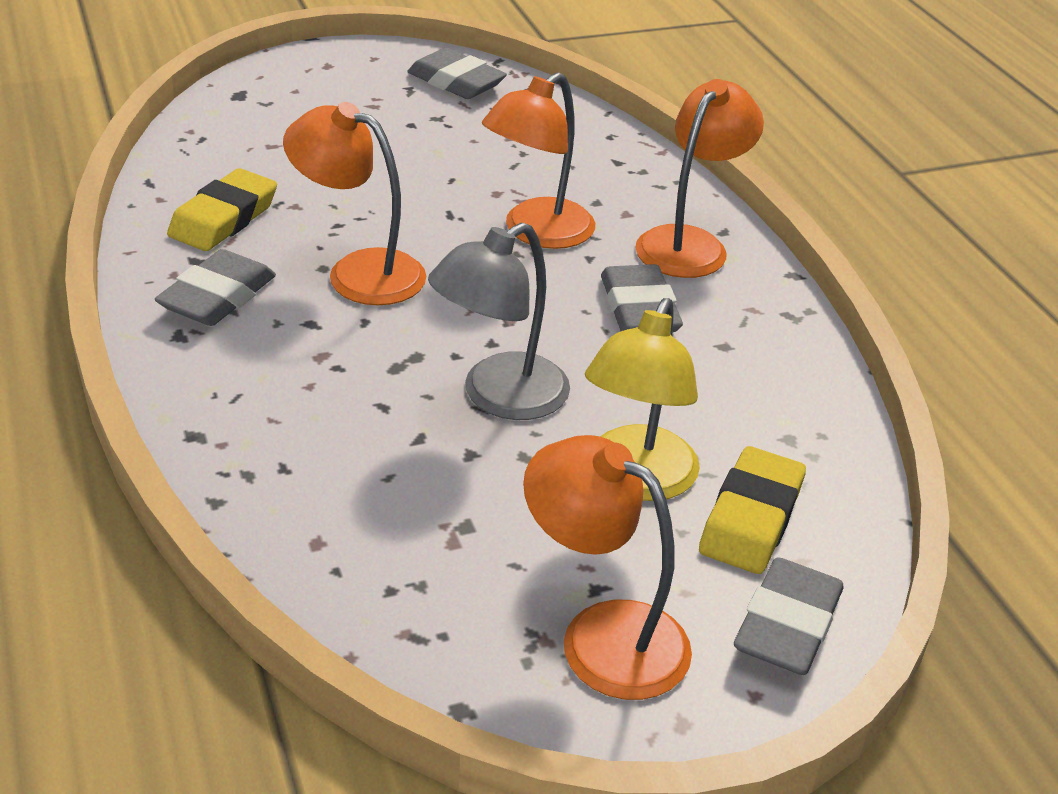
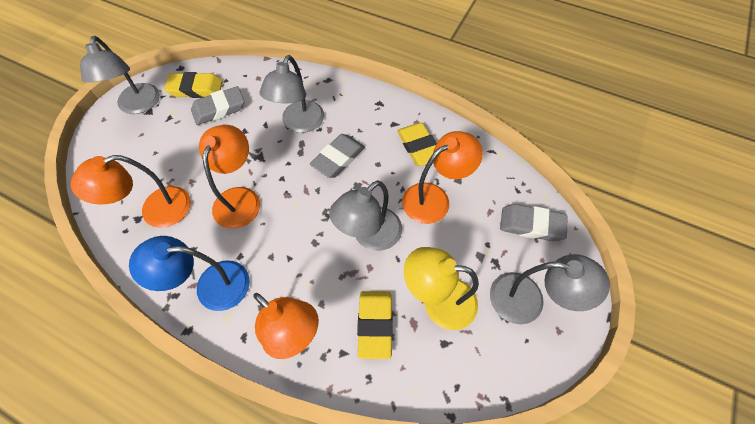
blue lamp: 0 -> 1
grey eraser: 4 -> 3
grey lamp: 1 -> 4
yellow eraser: 2 -> 3

